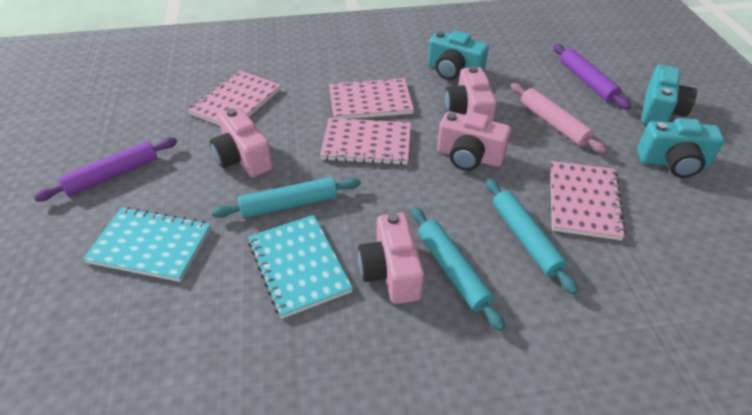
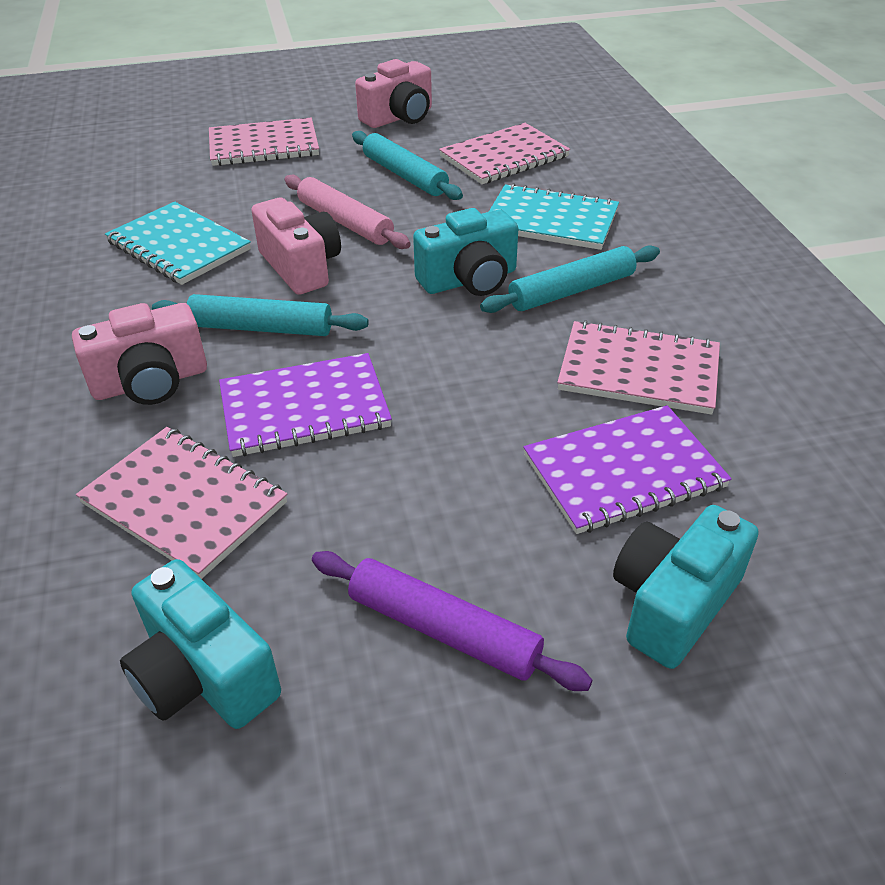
pink camera: 4 -> 3
purple notebook: 0 -> 2
purple rolling pin: 2 -> 1

